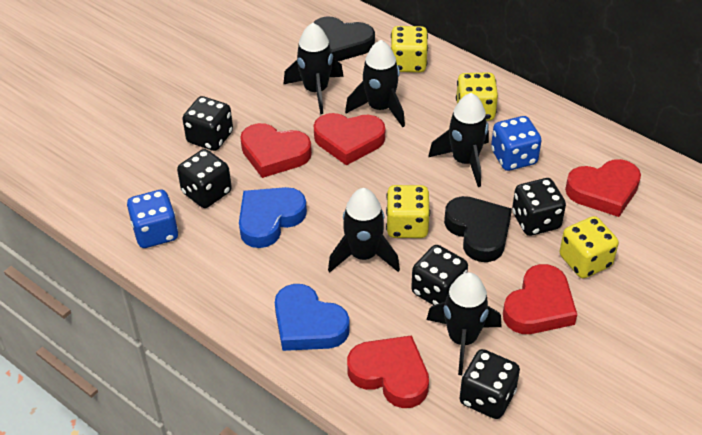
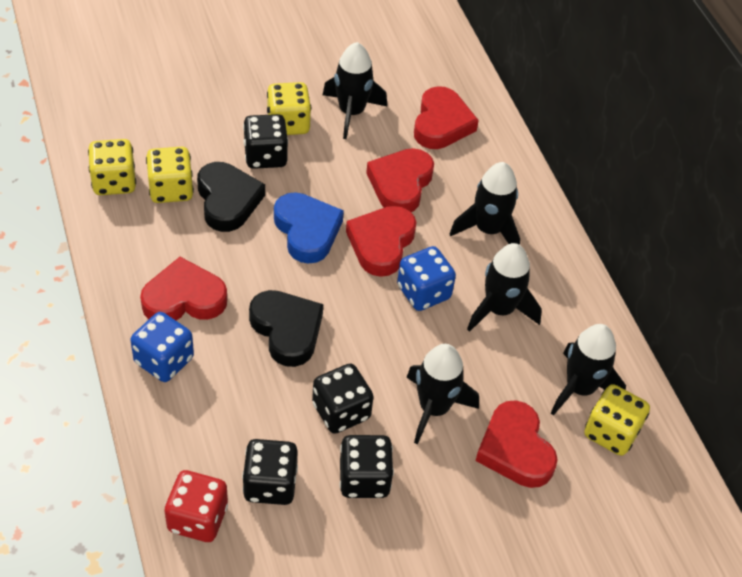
black dice: 5 -> 4
blue heart: 2 -> 1
red dice: 0 -> 1

